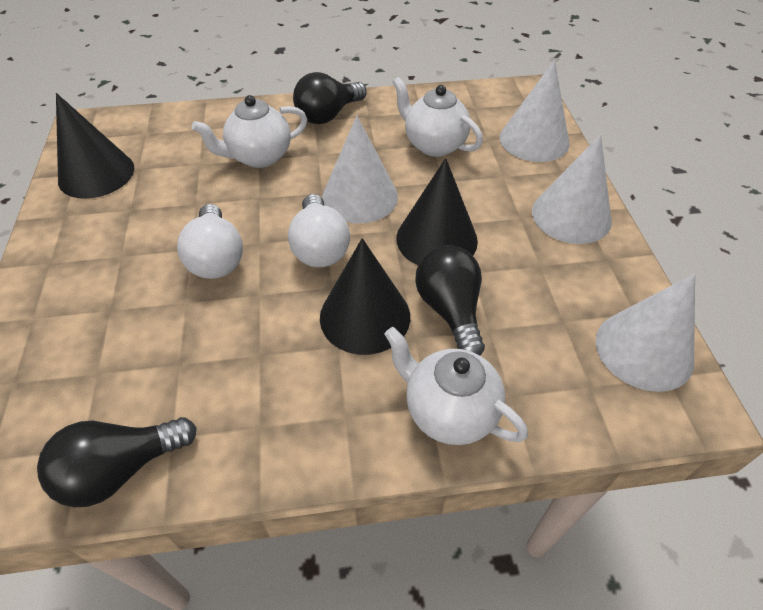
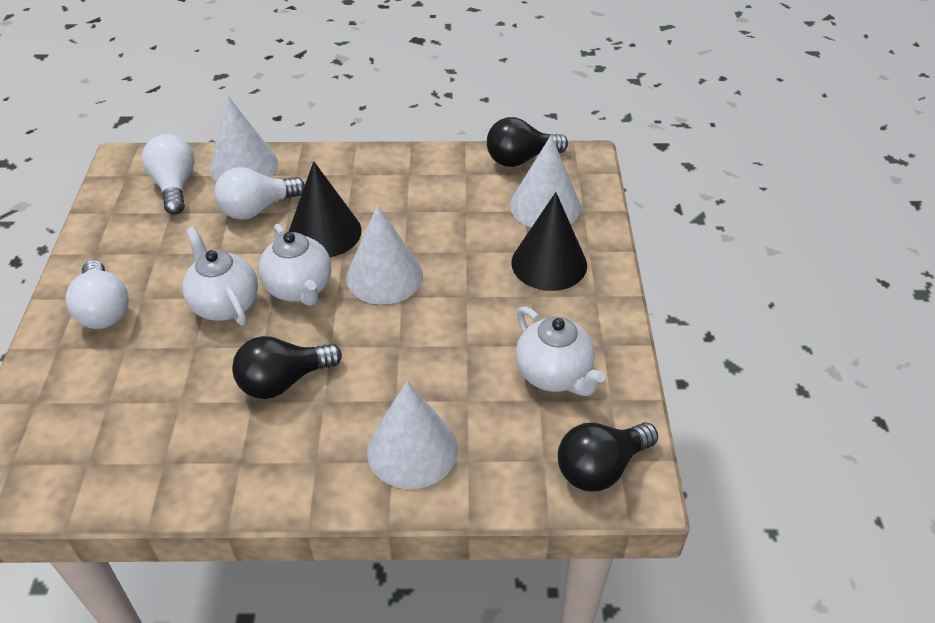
black cone: 3 -> 2
white light bulb: 2 -> 3

